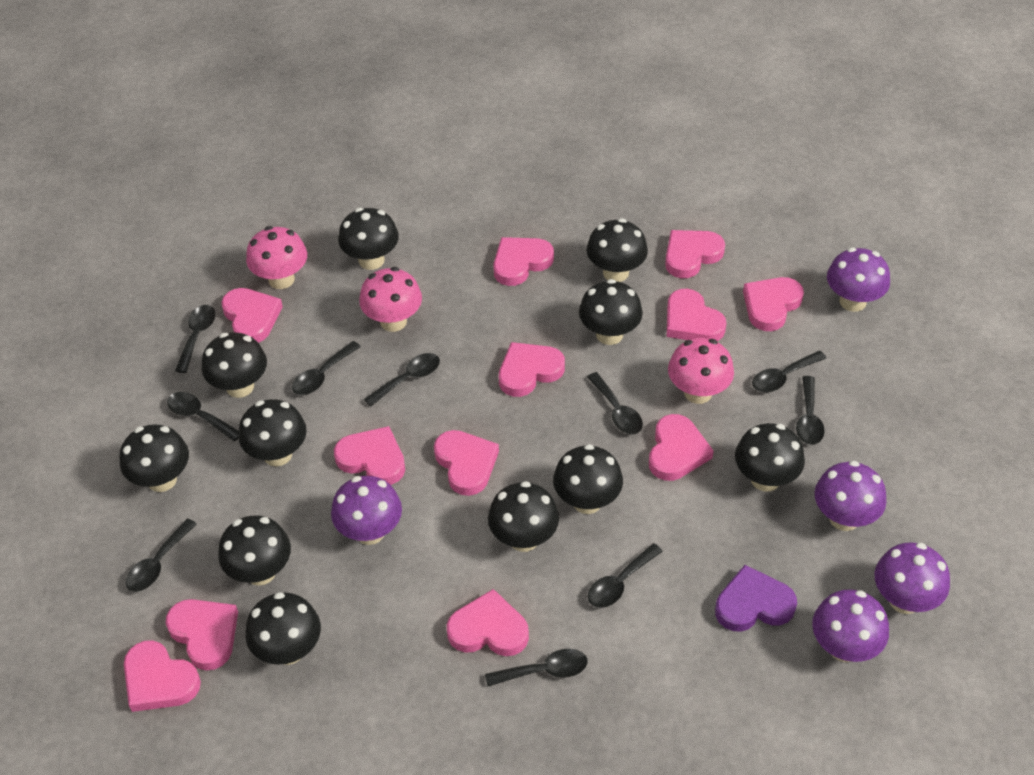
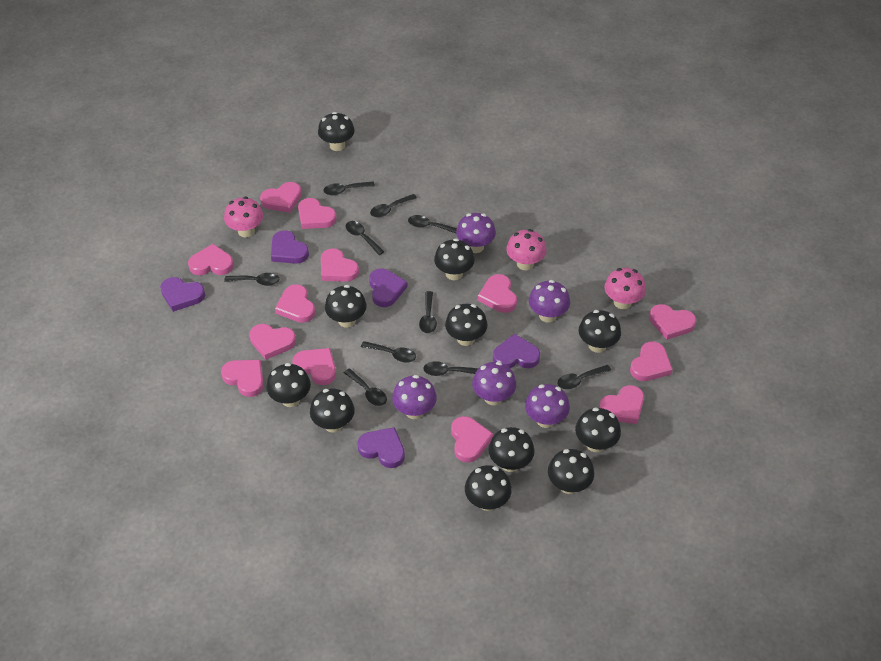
pink heart: 12 -> 13
purple heart: 1 -> 5

